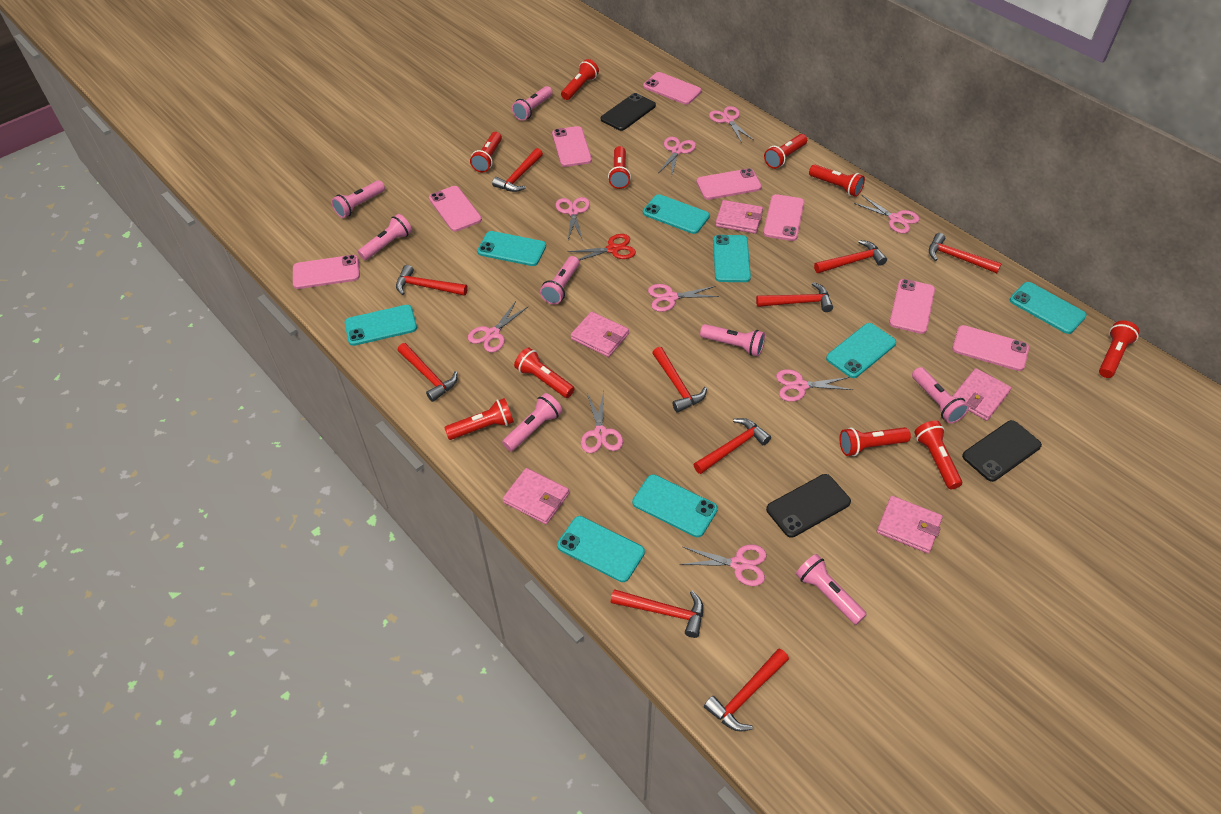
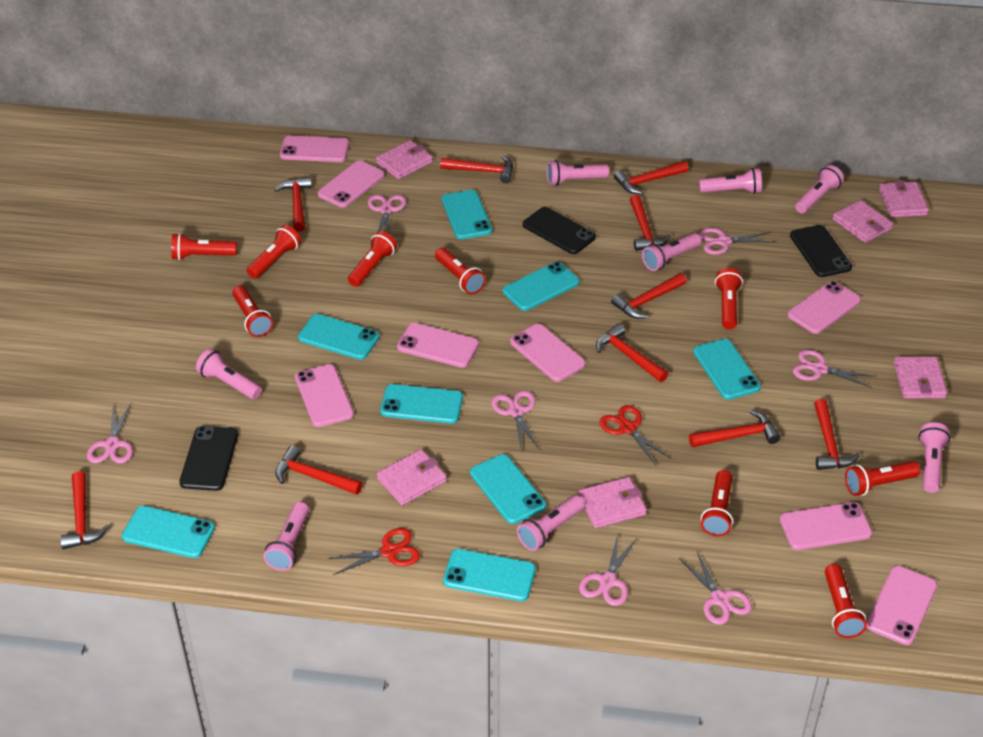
pink scissors: 9 -> 7
pink wallet: 5 -> 6
red flashlight: 10 -> 9
red scissors: 1 -> 2

